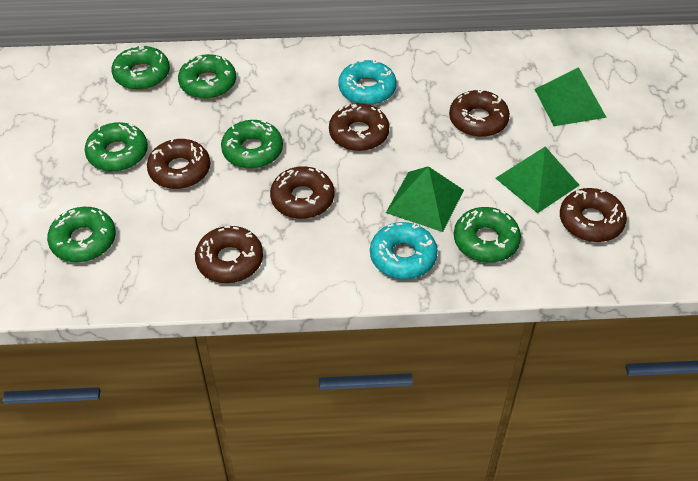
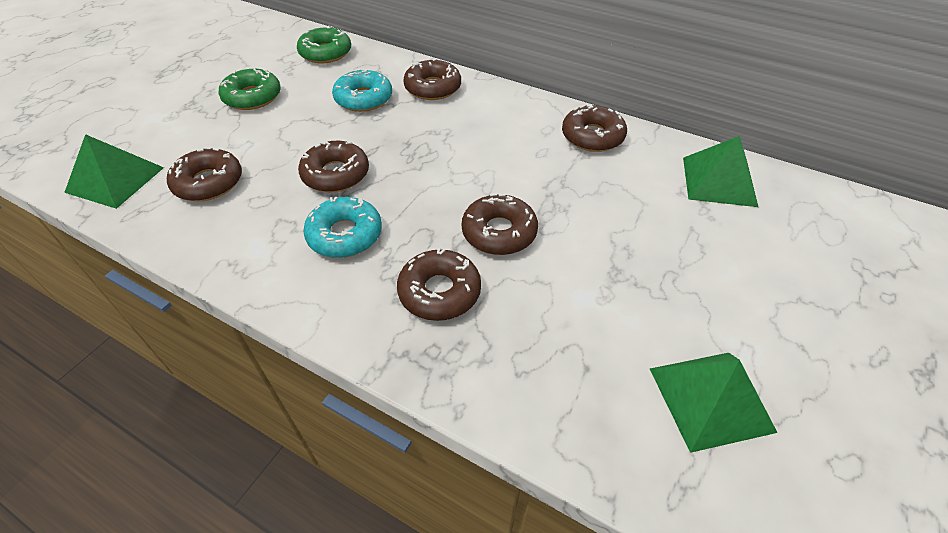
green donut: 6 -> 2

